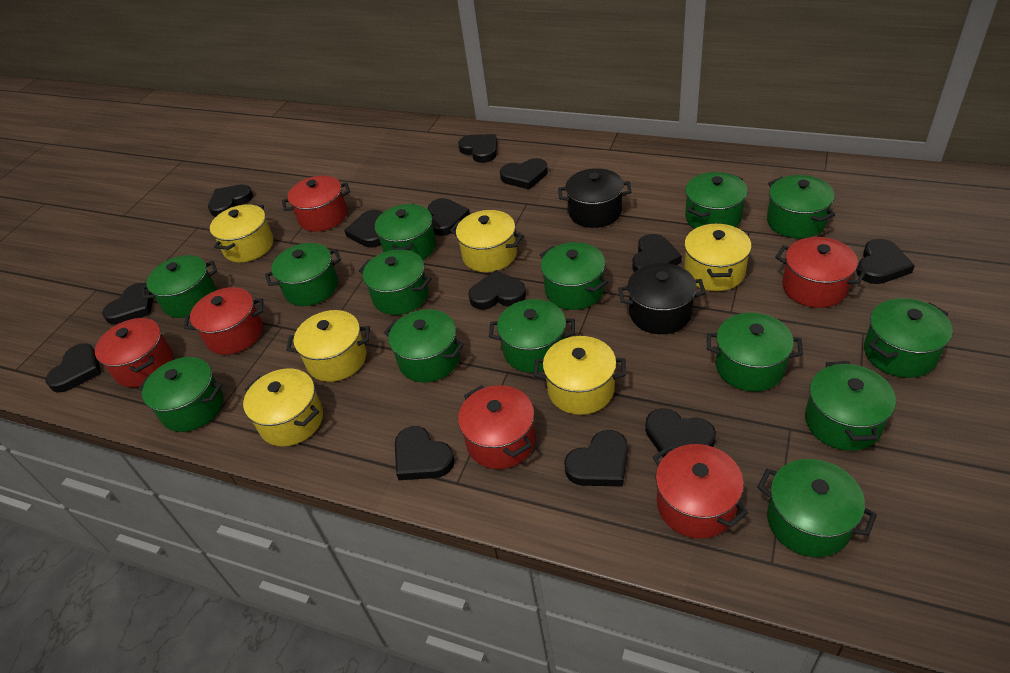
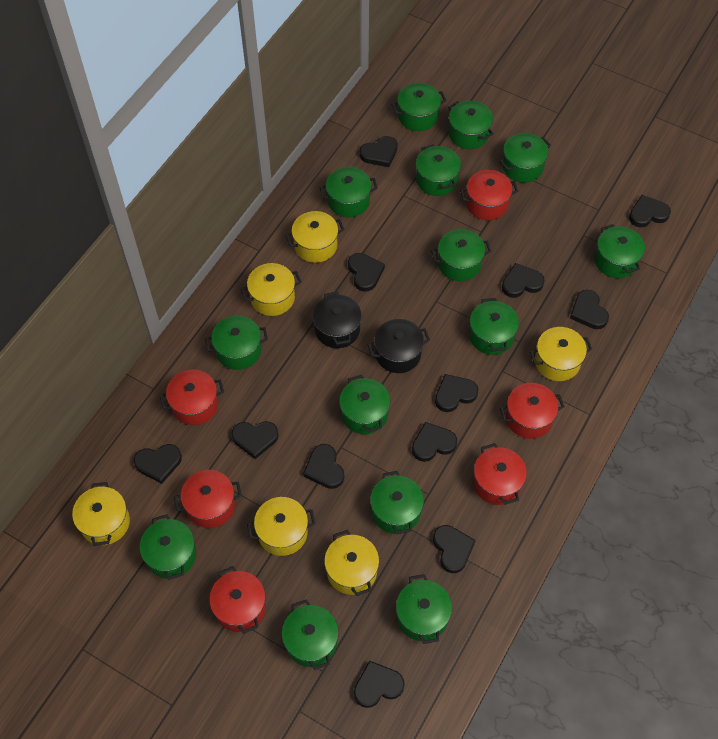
black heart: 13 -> 12

